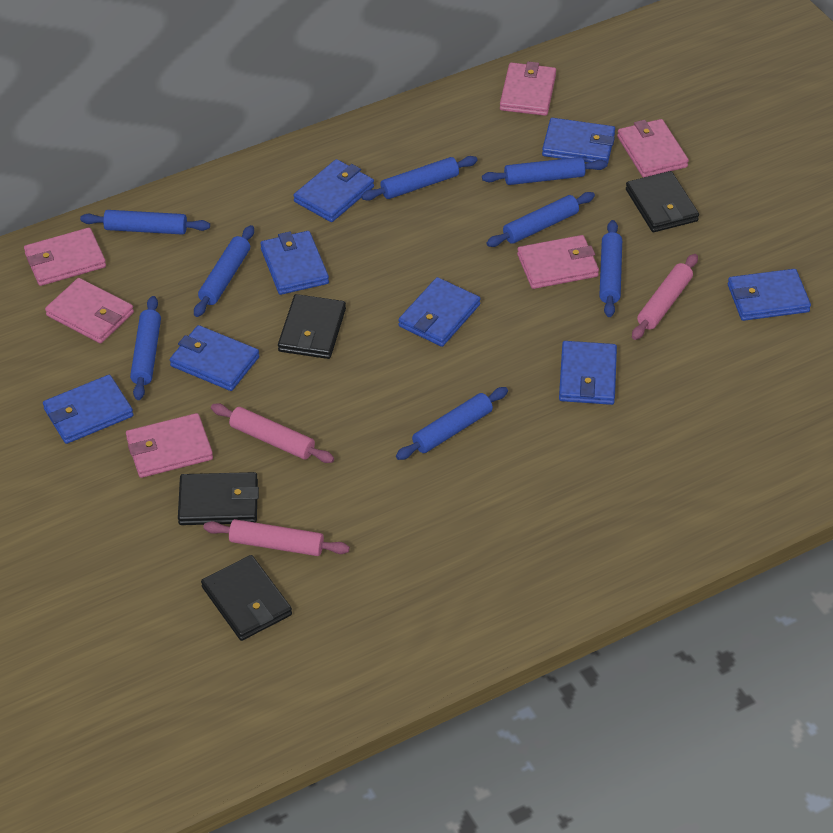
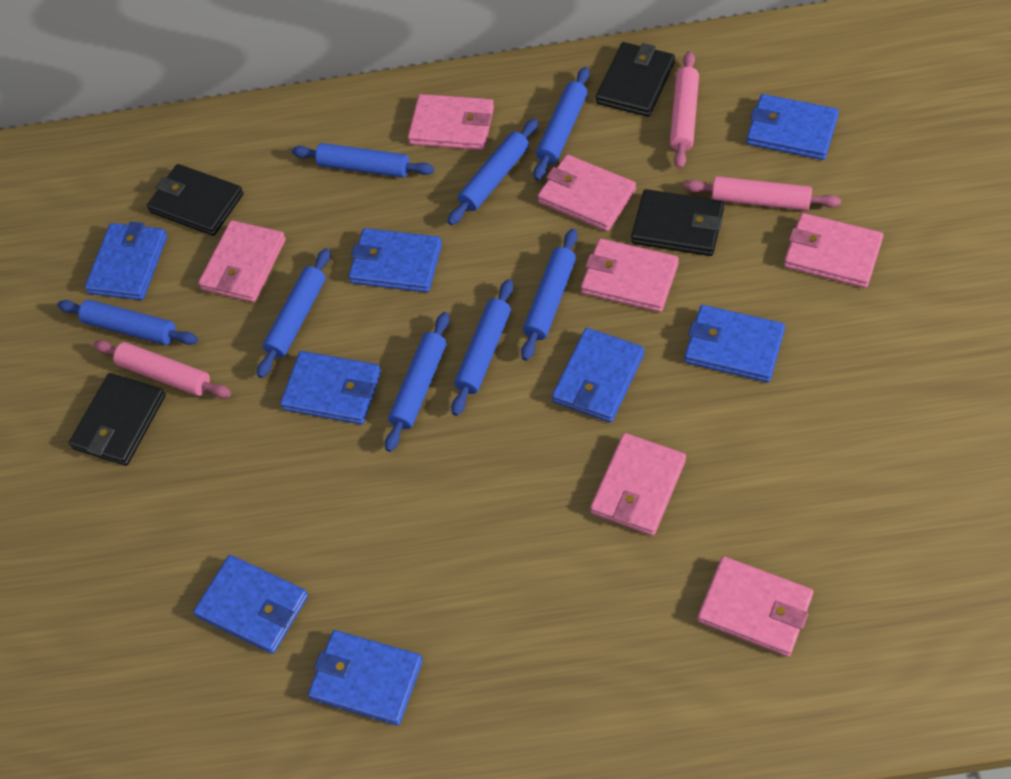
pink wallet: 6 -> 7

